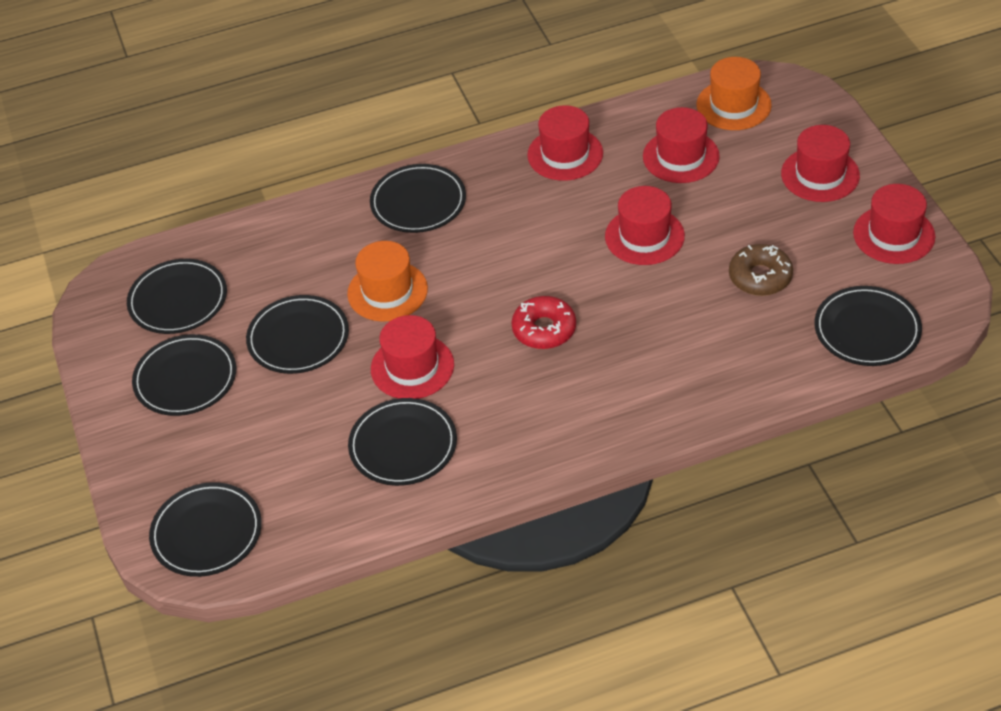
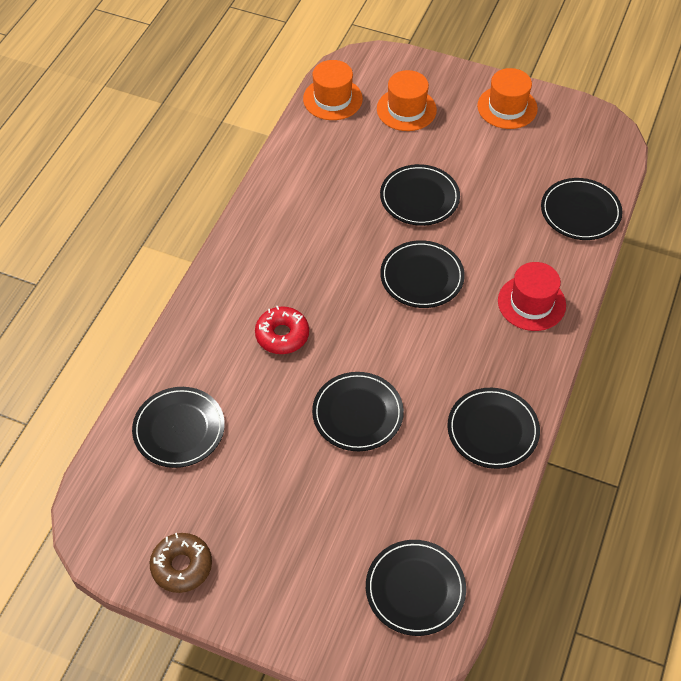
orange hat: 2 -> 3
red hat: 6 -> 1

